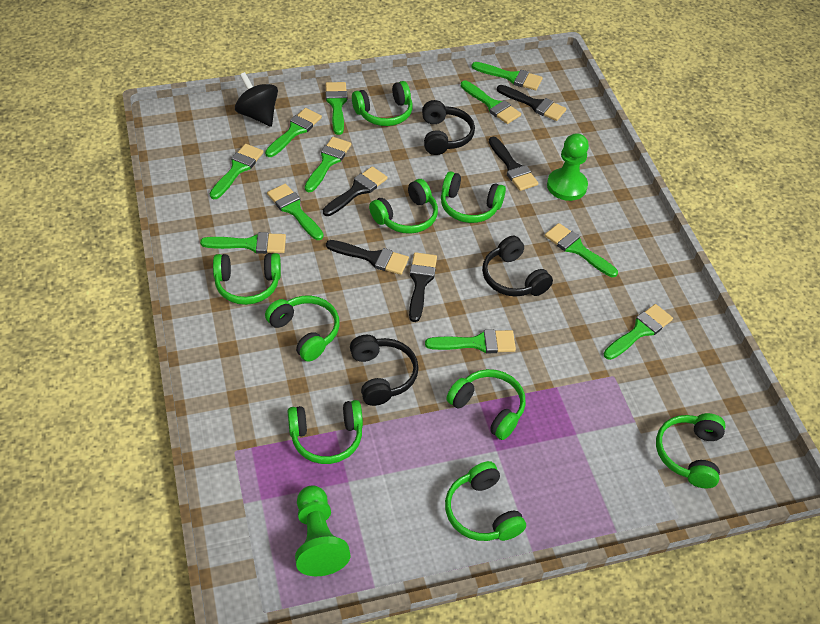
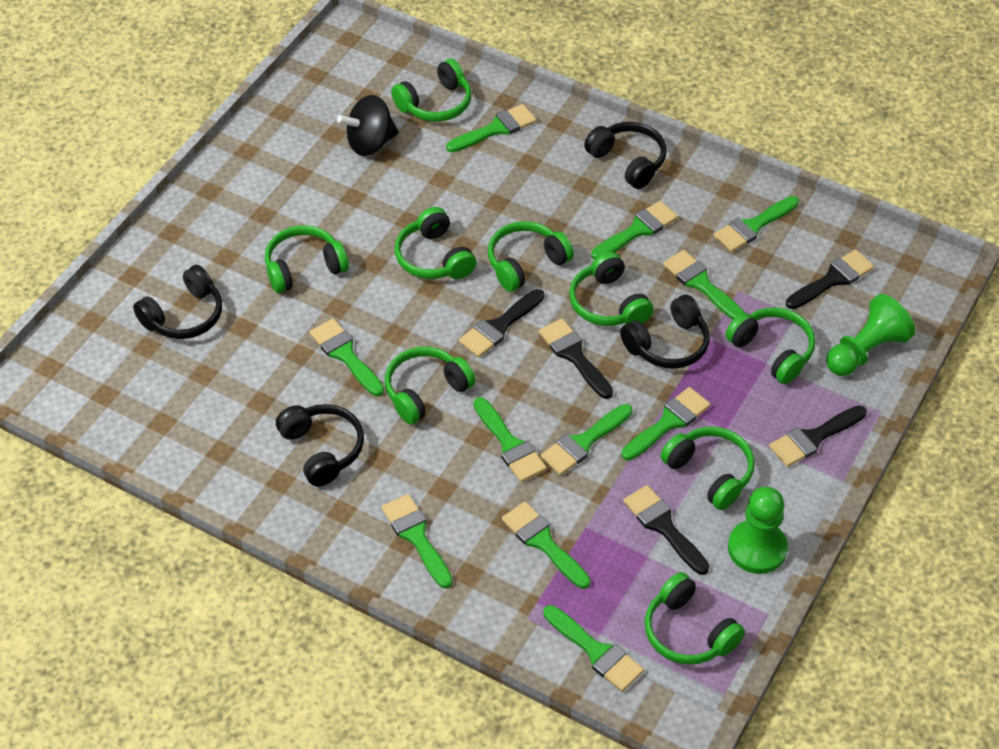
black headphones: 3 -> 4

